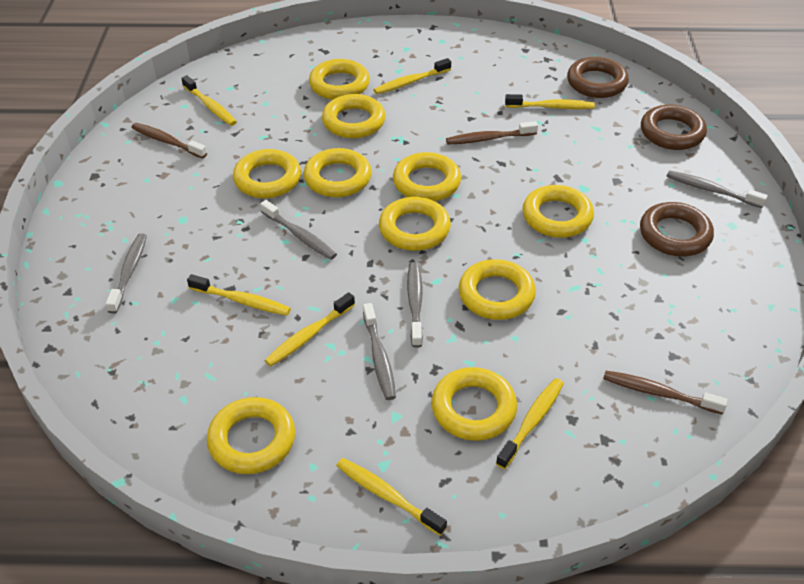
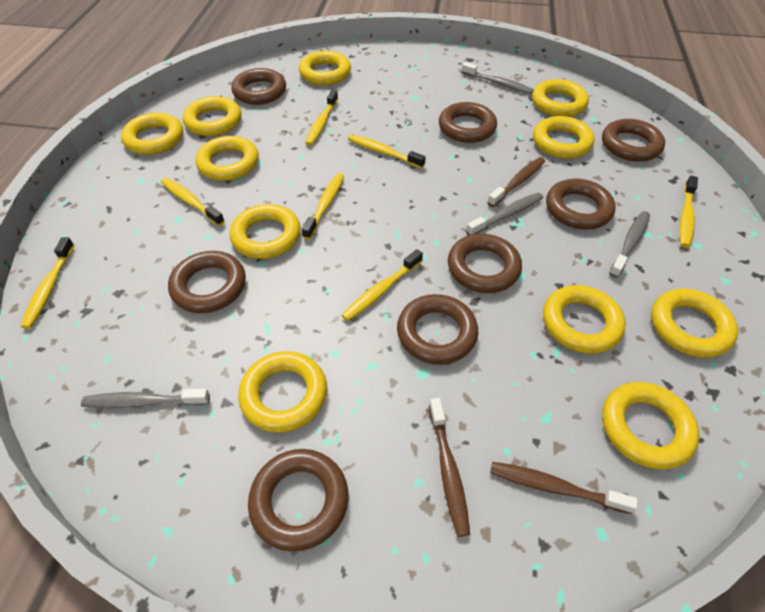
brown ring: 3 -> 8
grey toothbrush: 5 -> 4
yellow ring: 10 -> 11

